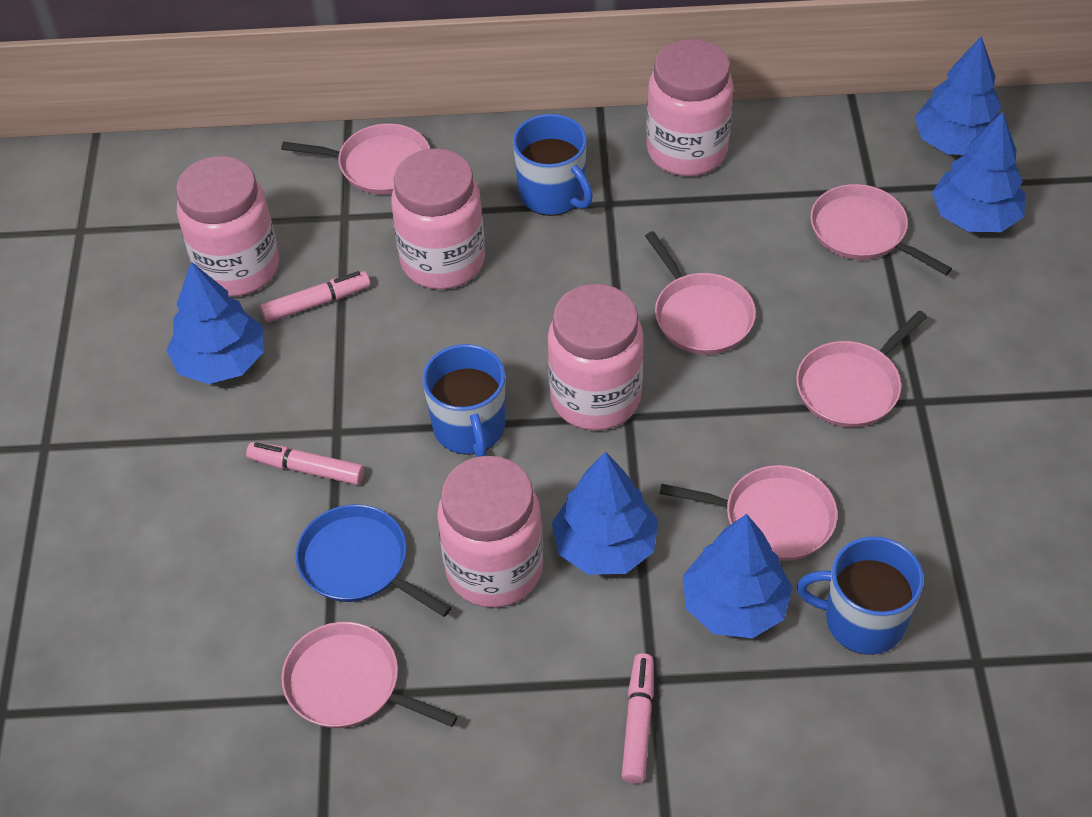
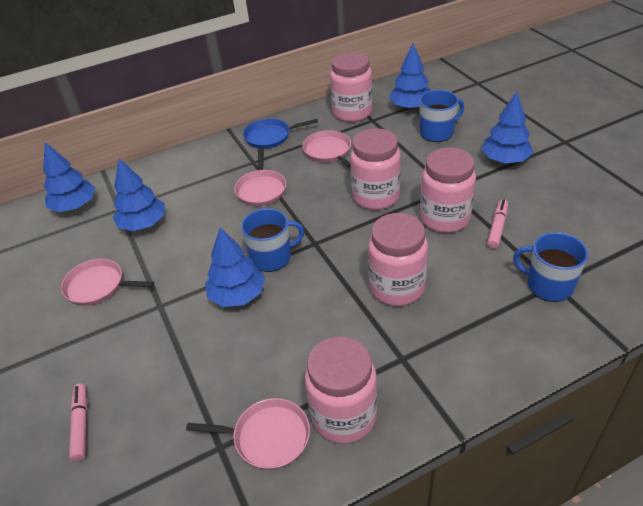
pink marker: 3 -> 2
pink pan: 6 -> 4

